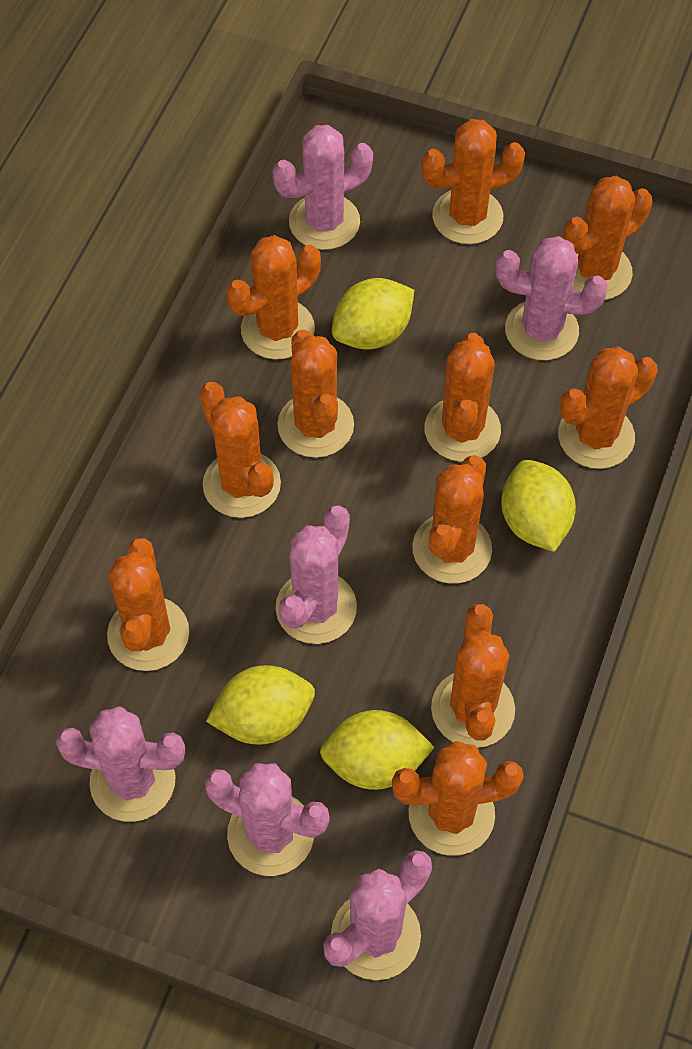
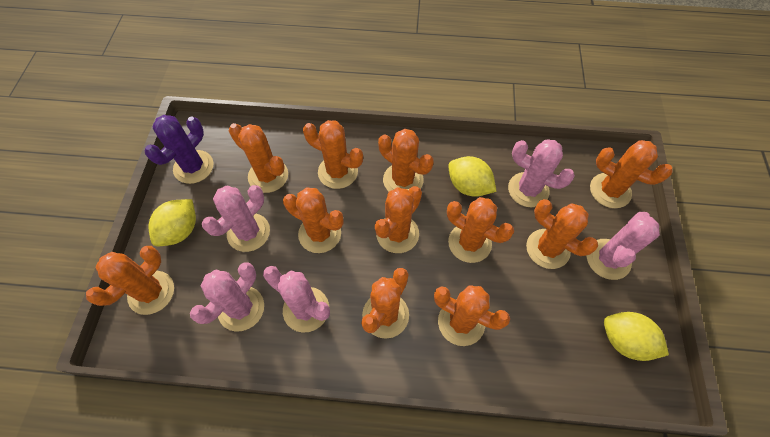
pink cactus: 6 -> 5
purple cactus: 0 -> 1
yellow lemon: 4 -> 3

